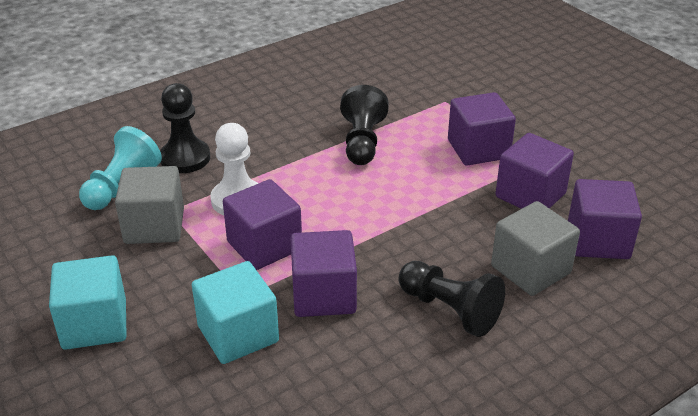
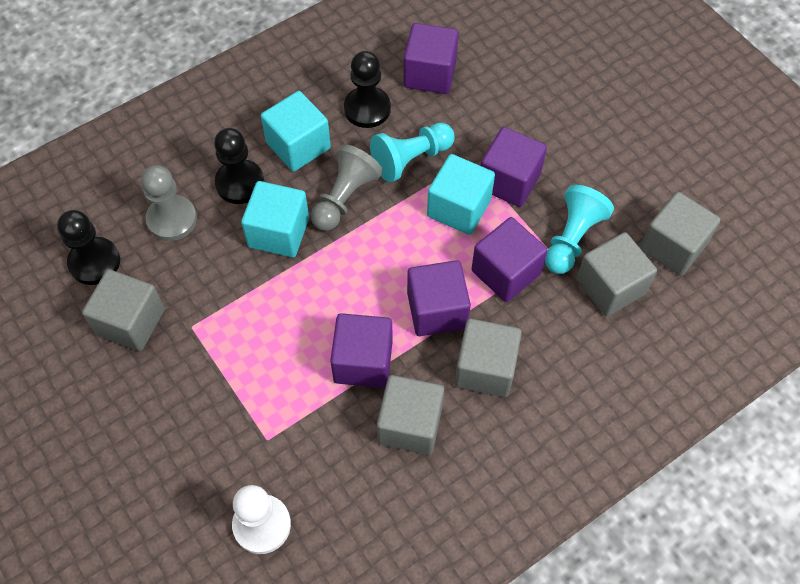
grey cube: 2 -> 5
grey pawn: 0 -> 2
turquoise cube: 2 -> 3
turquoise pawn: 1 -> 2

